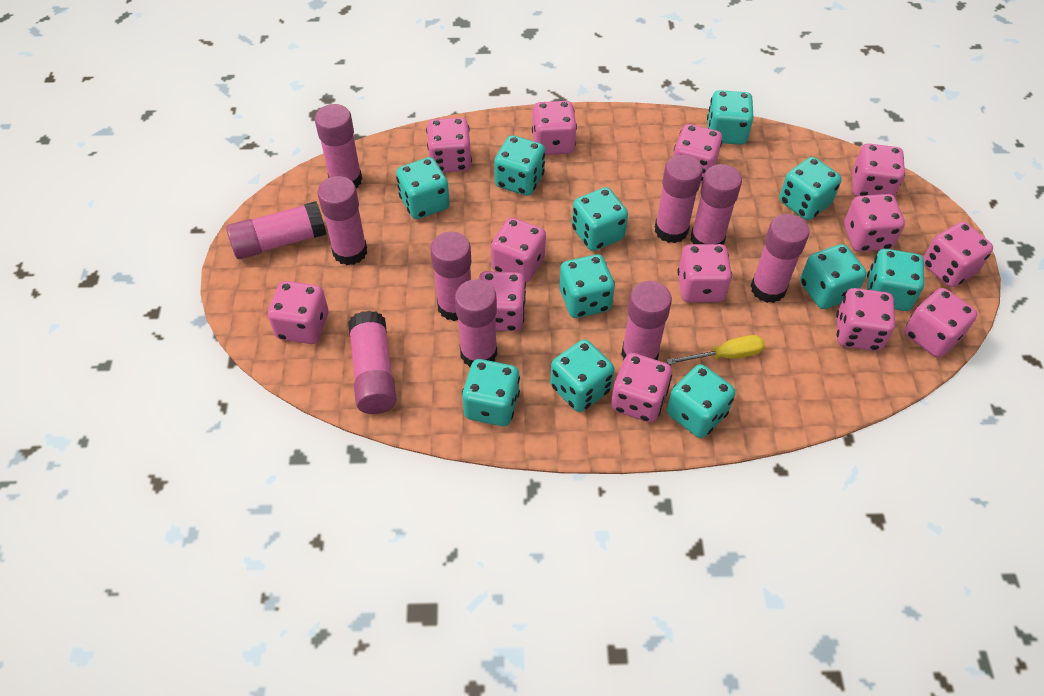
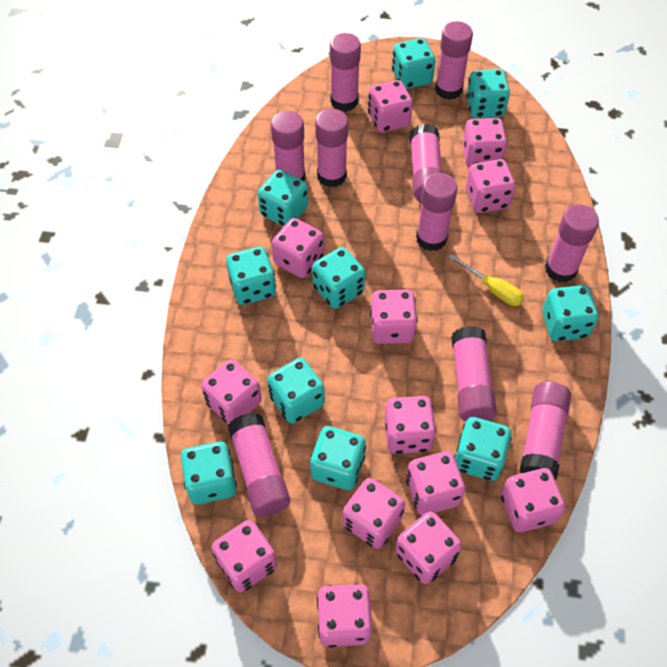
turquoise dice: 11 -> 10

